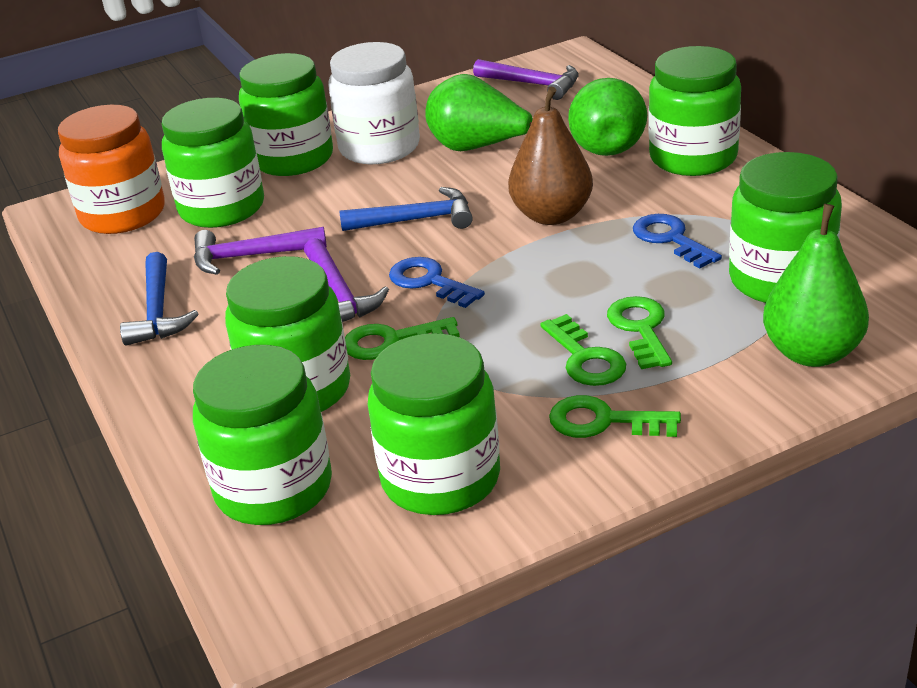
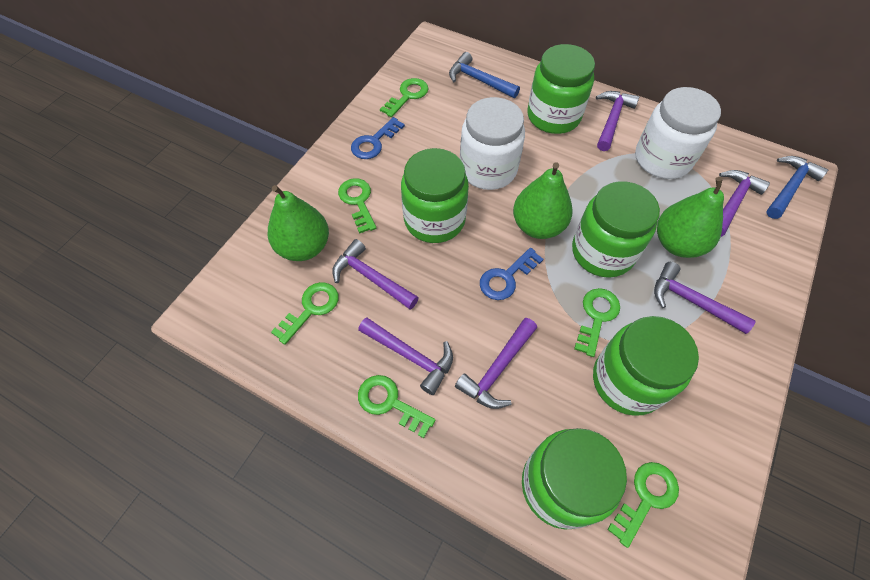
brown pear: 1 -> 0
green jar: 7 -> 5
green key: 4 -> 6
orange jar: 1 -> 0
purple hammer: 3 -> 6
white jar: 1 -> 2

